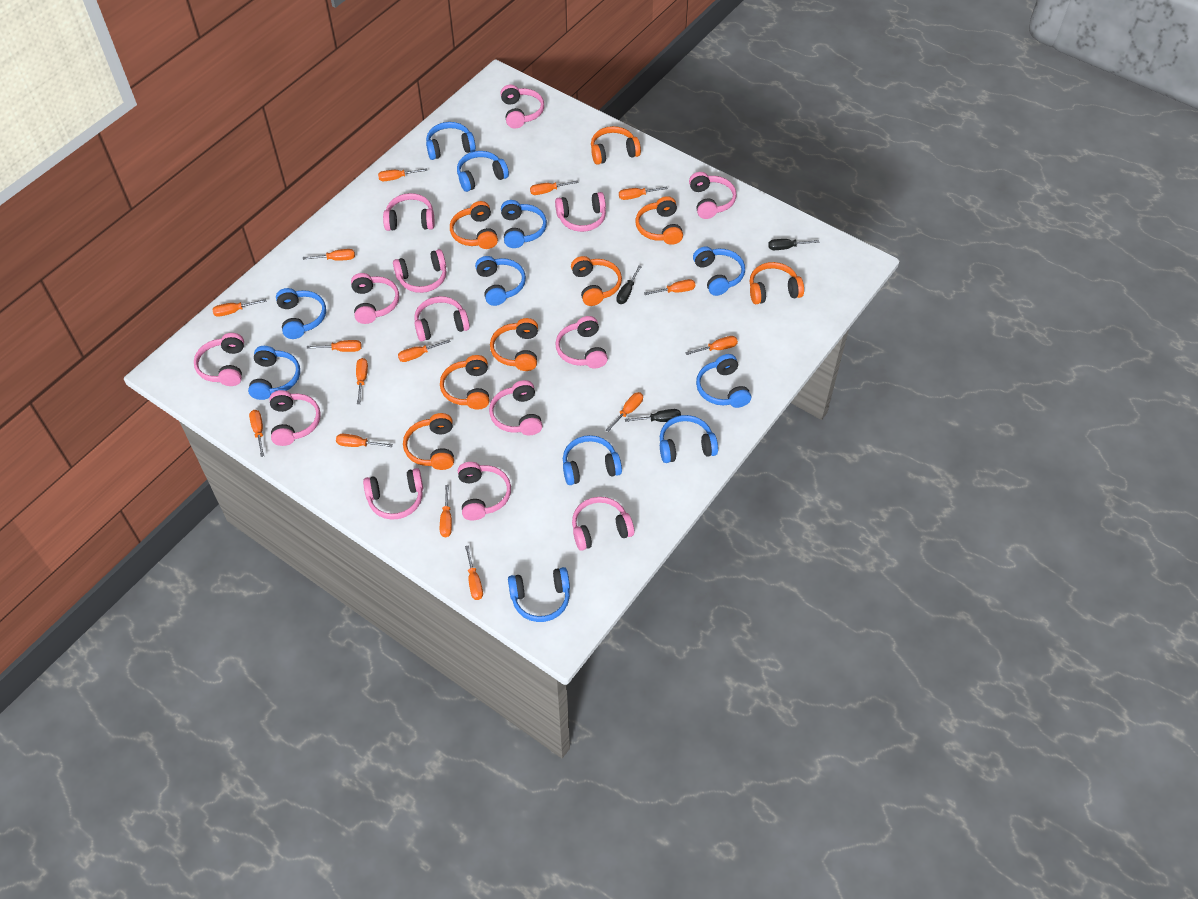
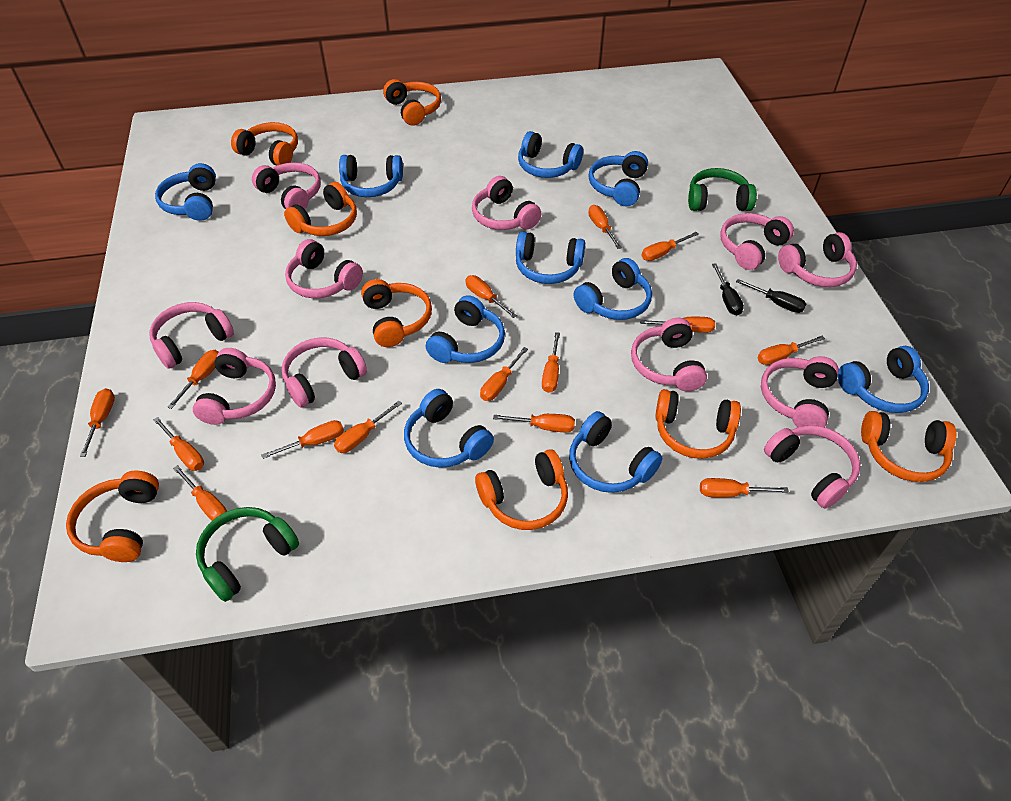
black screwdriver: 3 -> 2
blue headphones: 11 -> 10
green headphones: 0 -> 2
pink headphones: 14 -> 11

